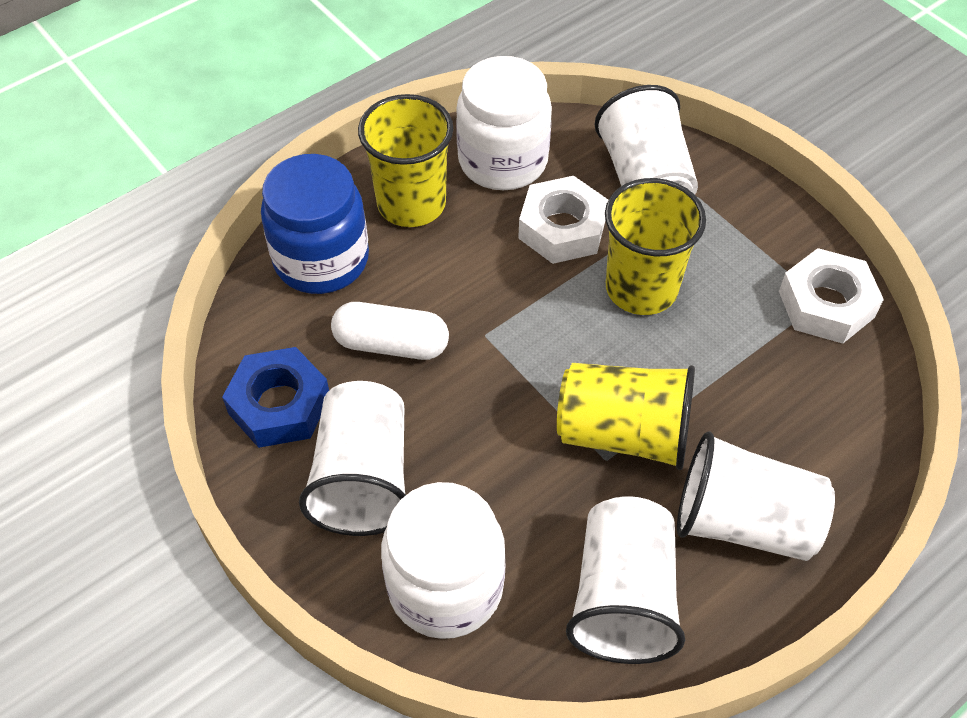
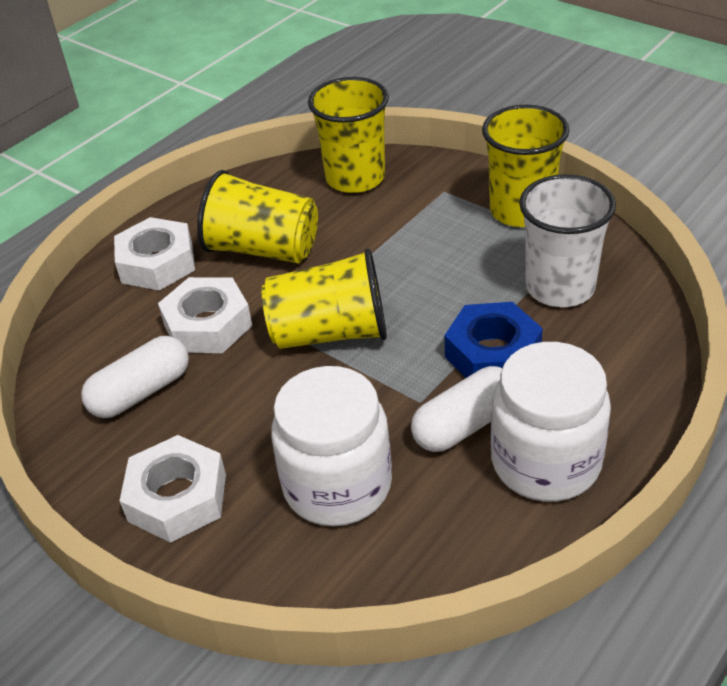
blue jar: 1 -> 0
white capsule: 1 -> 2
white cup: 4 -> 1
white nut: 2 -> 3
yellow cup: 3 -> 4

